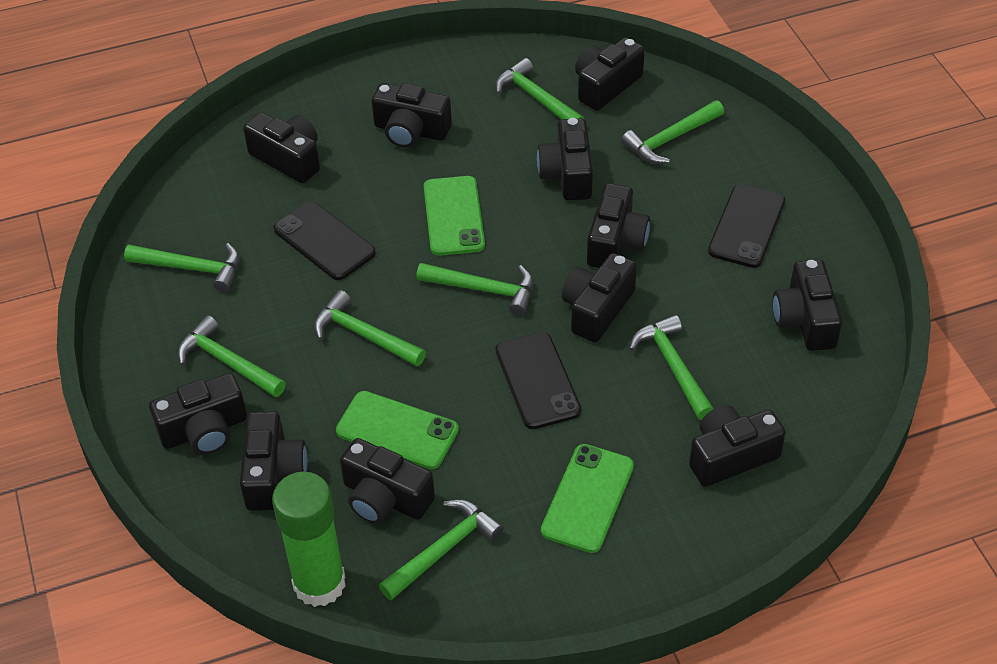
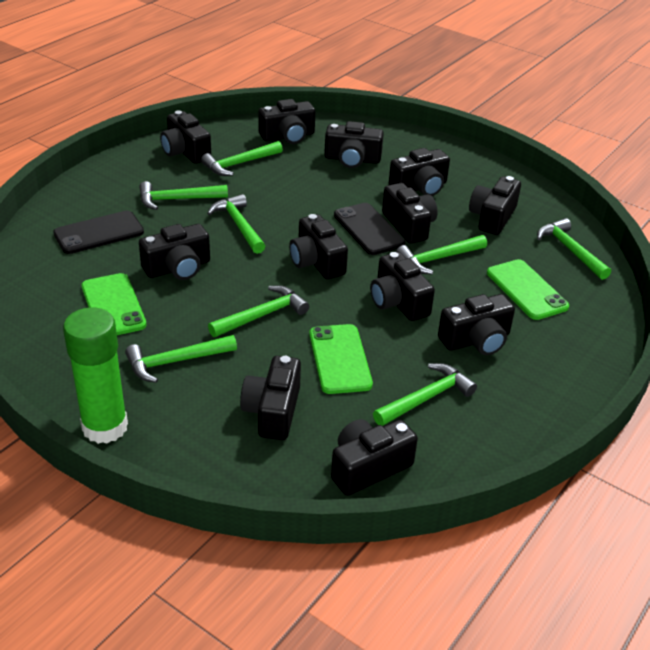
black camera: 11 -> 12
black phone: 3 -> 2

